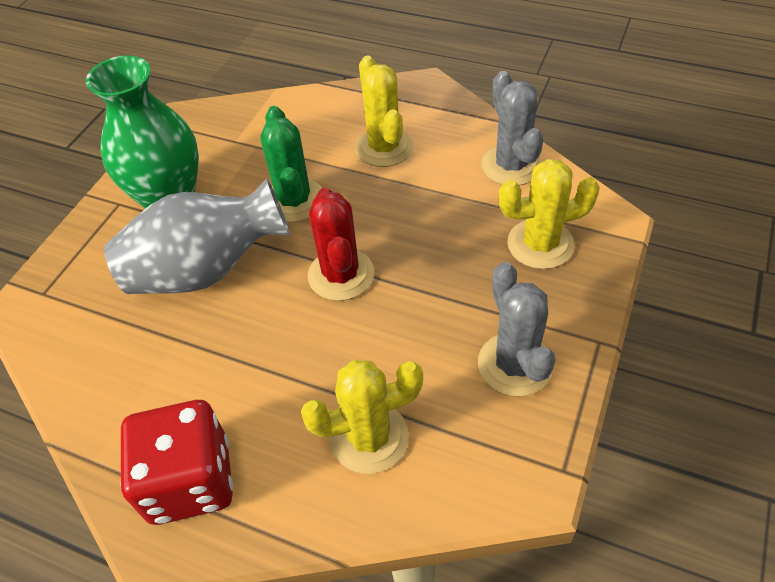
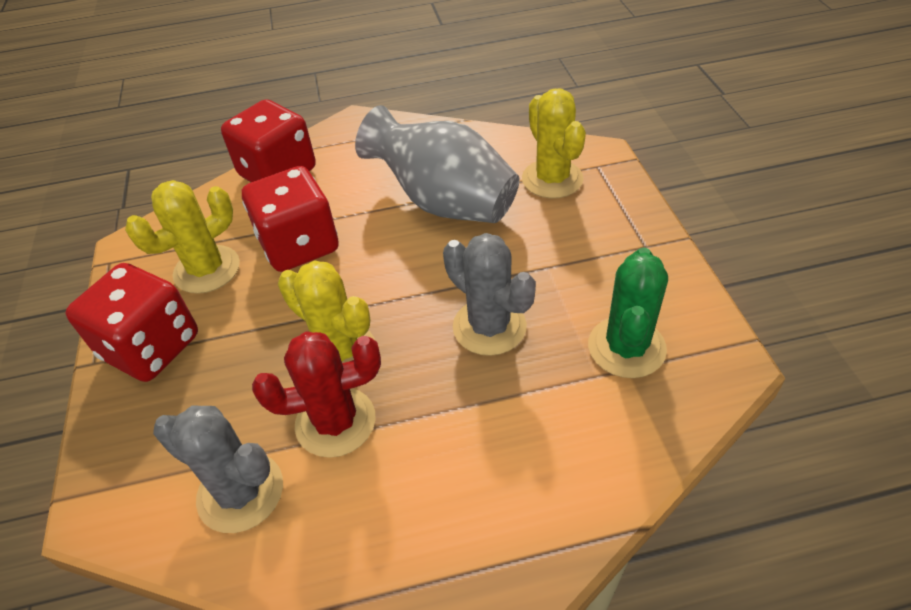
green vase: 1 -> 0
red dice: 1 -> 3

